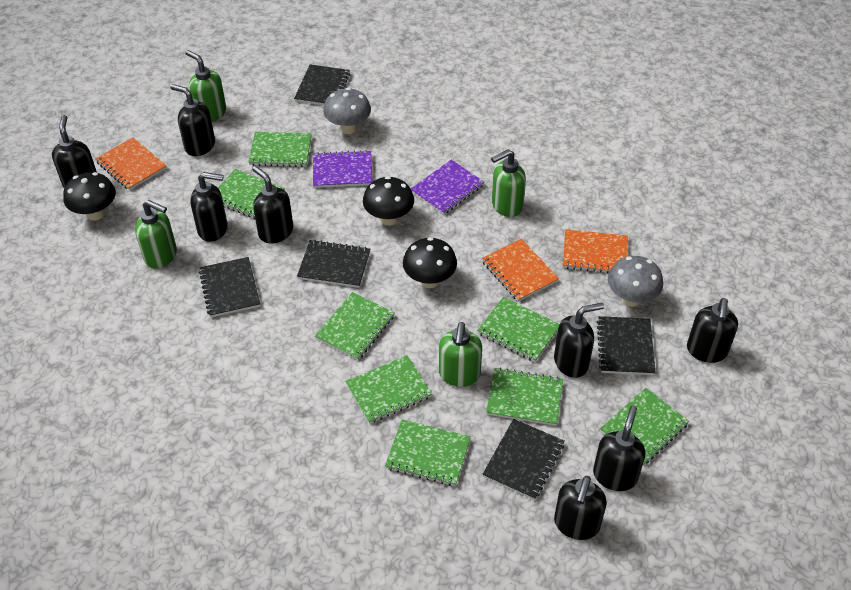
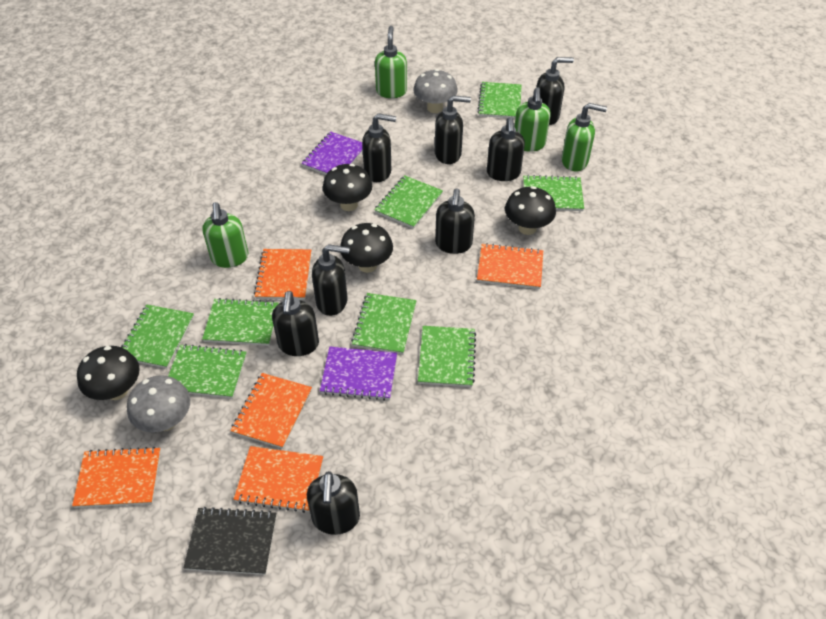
black mushroom: 3 -> 4
black notebook: 5 -> 1
orange notebook: 3 -> 5

